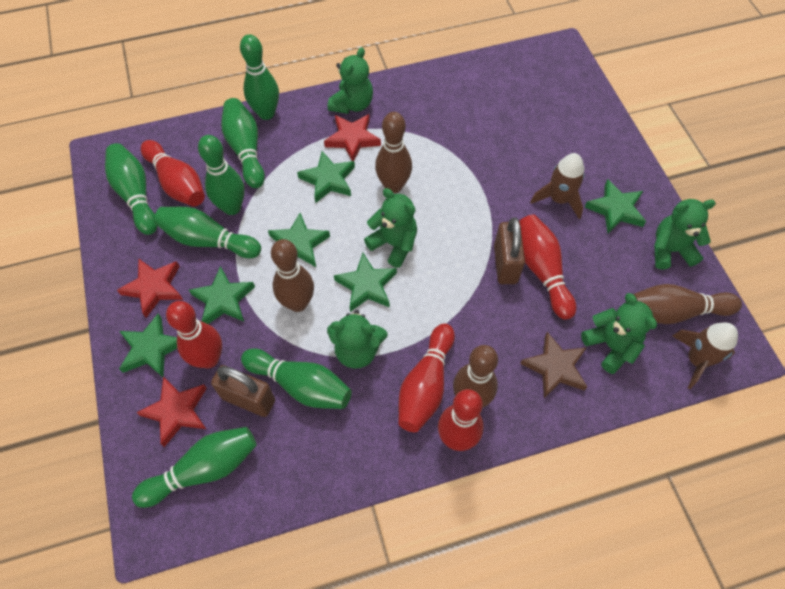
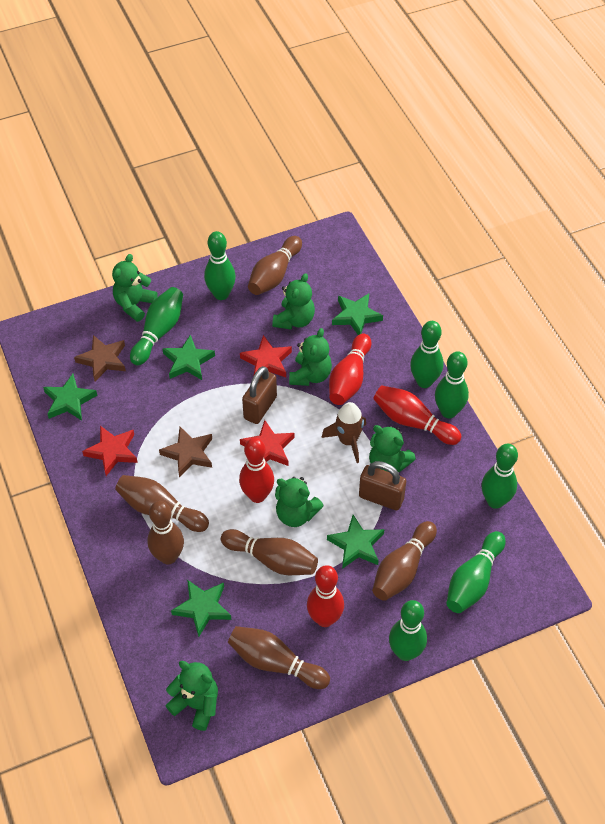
brown bowling pin: 4 -> 6
brown rocket: 2 -> 1
brown star: 1 -> 2
green star: 6 -> 5
green teddy bear: 5 -> 6
red bowling pin: 5 -> 4

